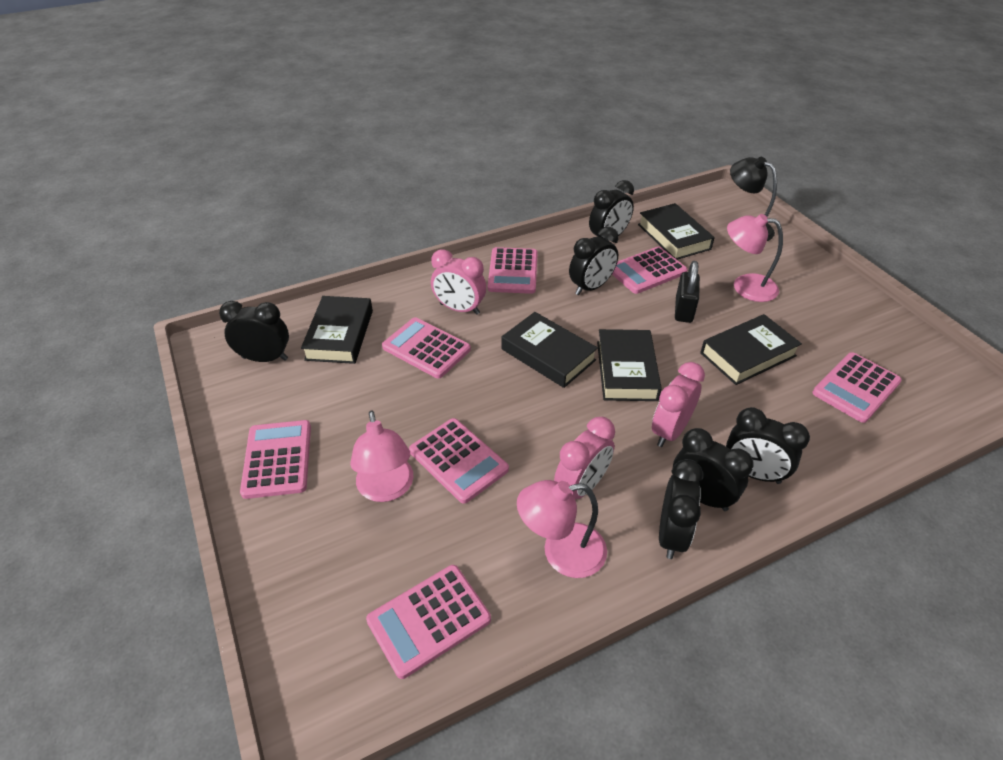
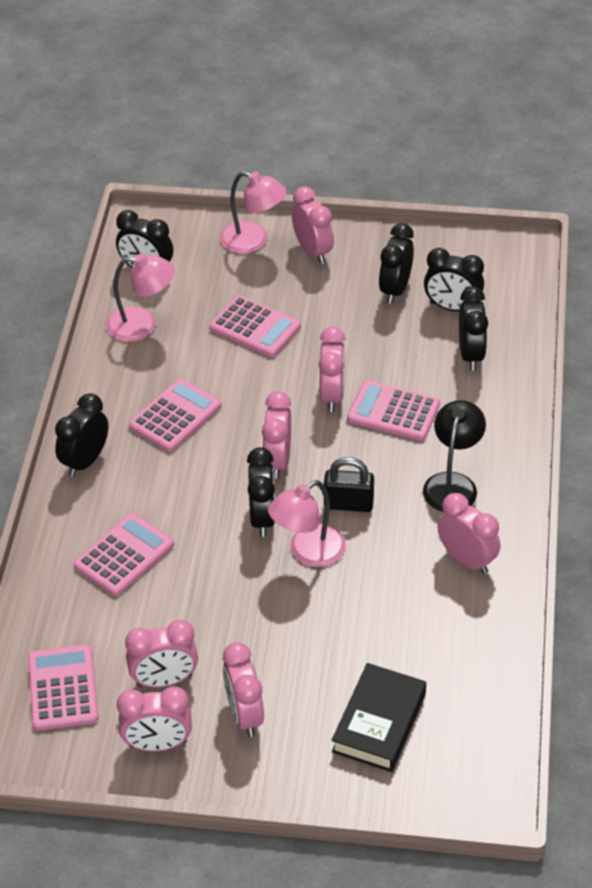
black book: 5 -> 1
pink calculator: 7 -> 5
pink clock: 3 -> 7

